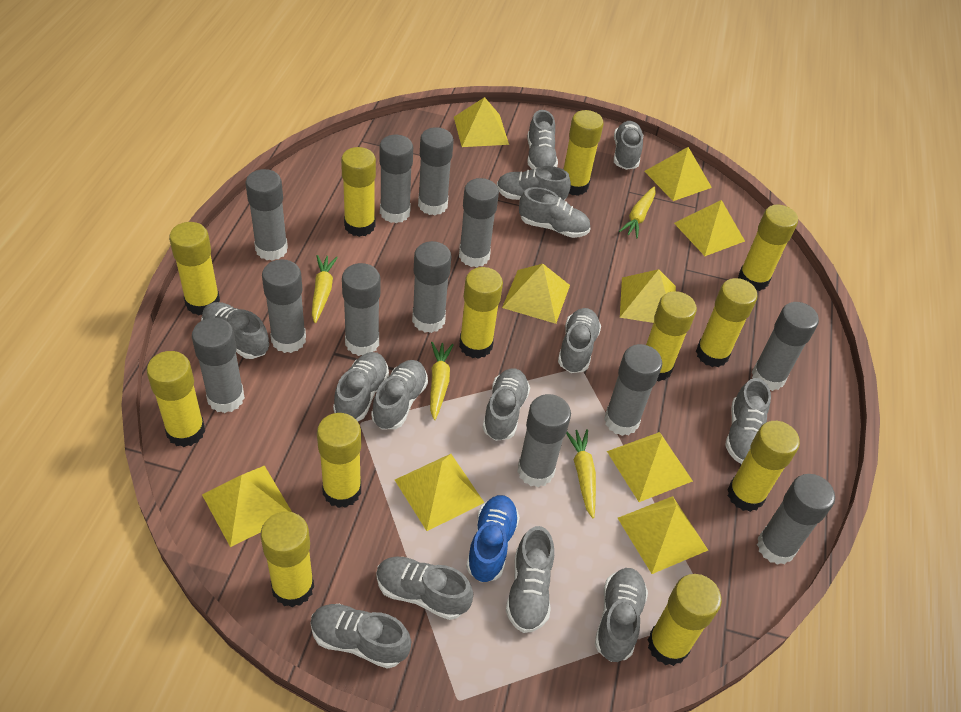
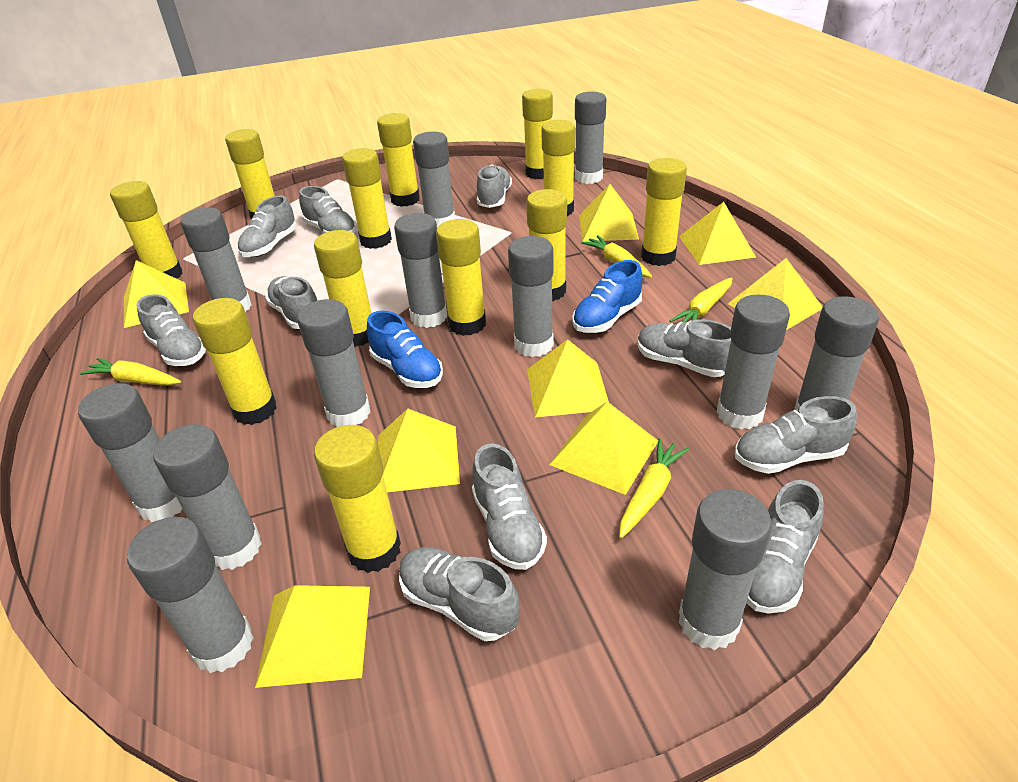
blue shoe: 1 -> 2
grey shoe: 14 -> 10
yellow pyramid: 9 -> 8

